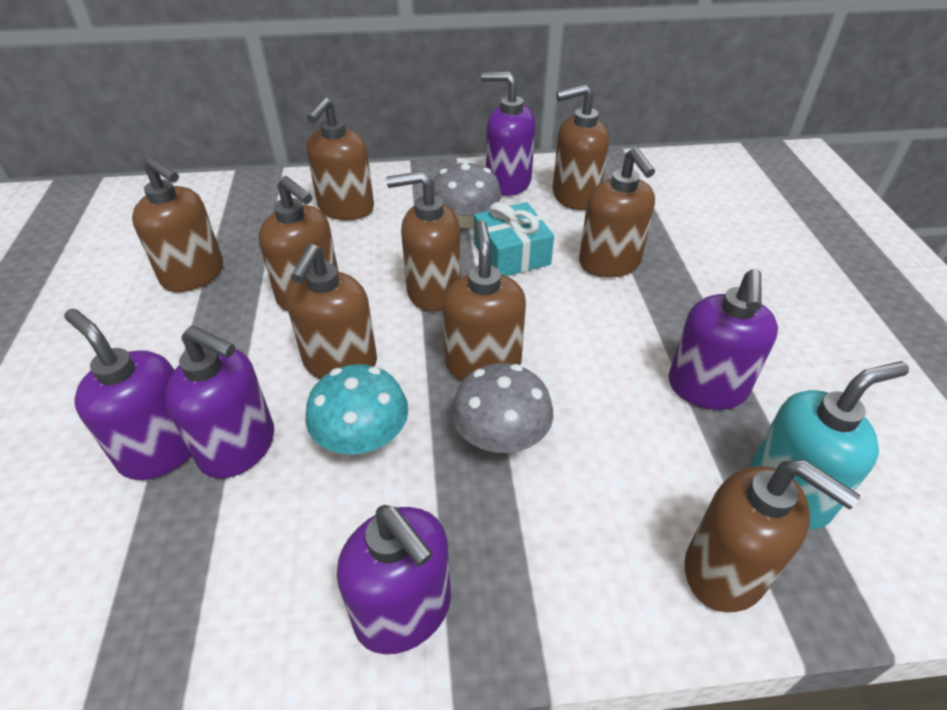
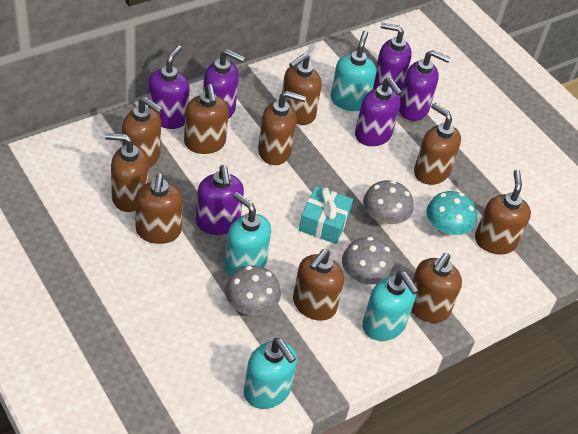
brown soap dispenser: 9 -> 10
grey mushroom: 2 -> 3
purple soap dispenser: 5 -> 6
turquoise soap dispenser: 1 -> 4

